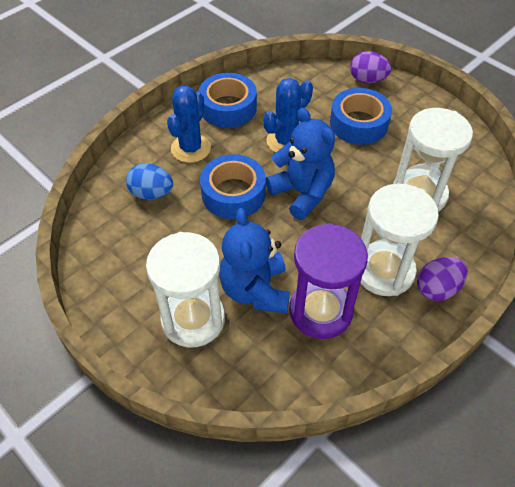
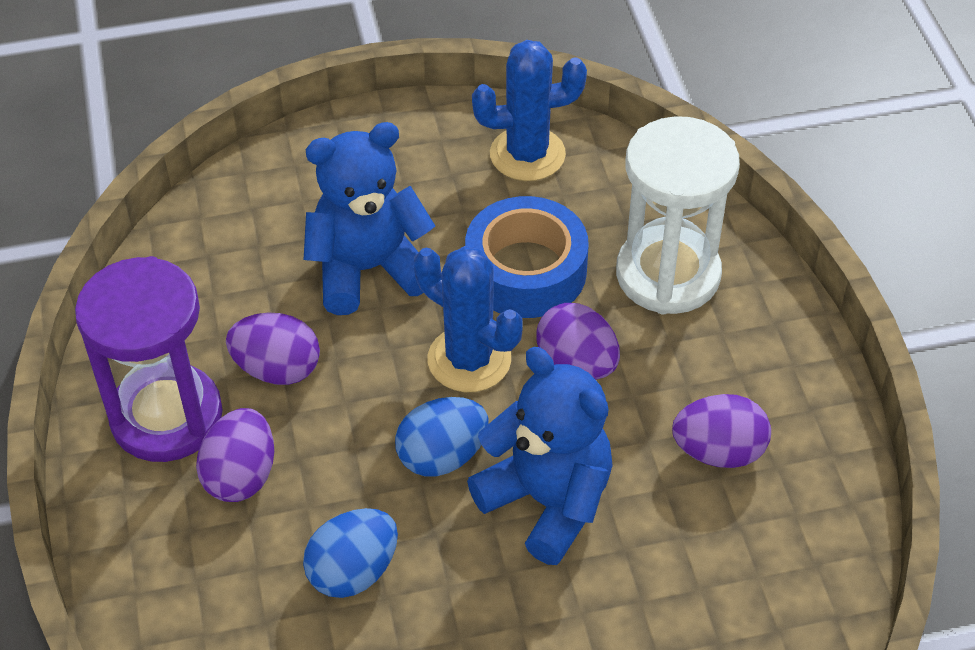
blue egg: 1 -> 2
blue tape: 3 -> 1
purple egg: 2 -> 4
white hourglass: 3 -> 1

